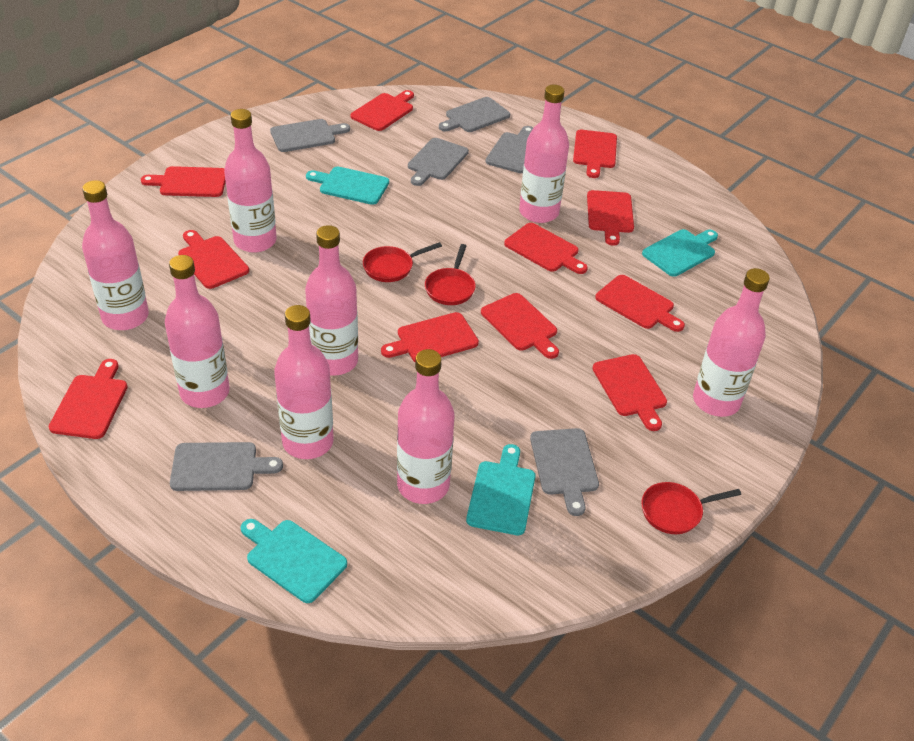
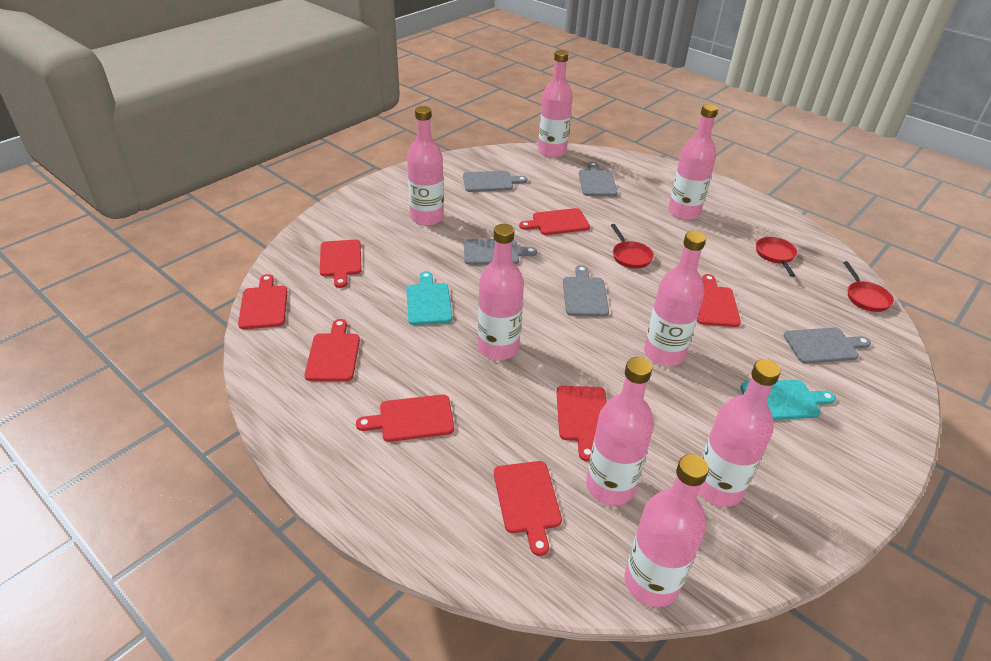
grey cutting board: 6 -> 5
red cutting board: 11 -> 8
turquoise cutting board: 4 -> 2

